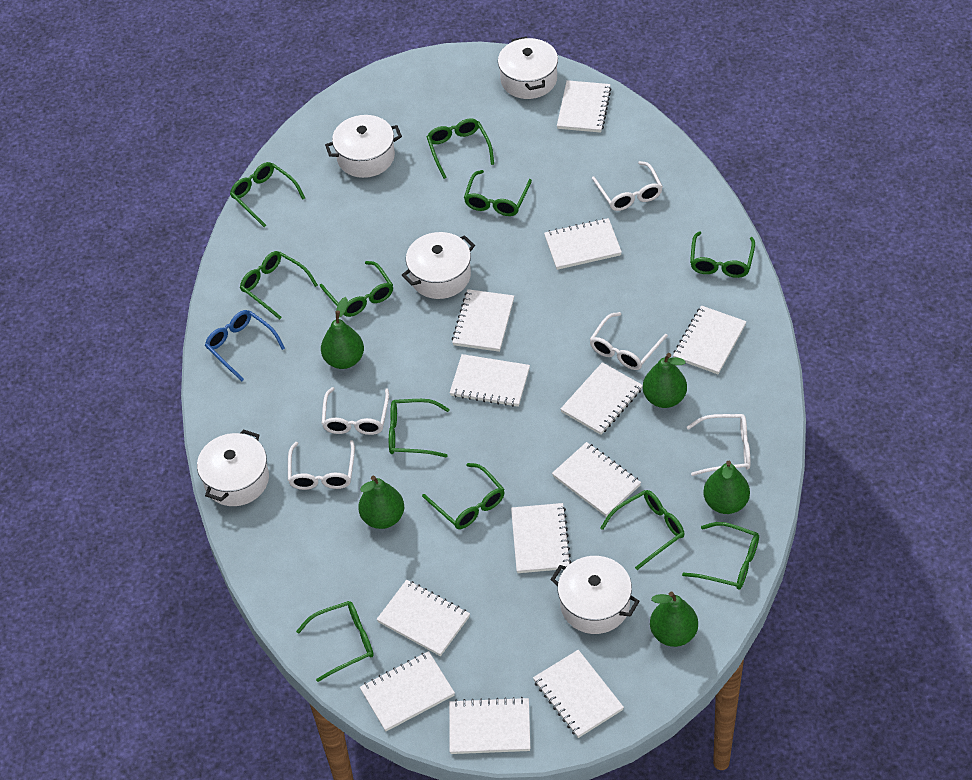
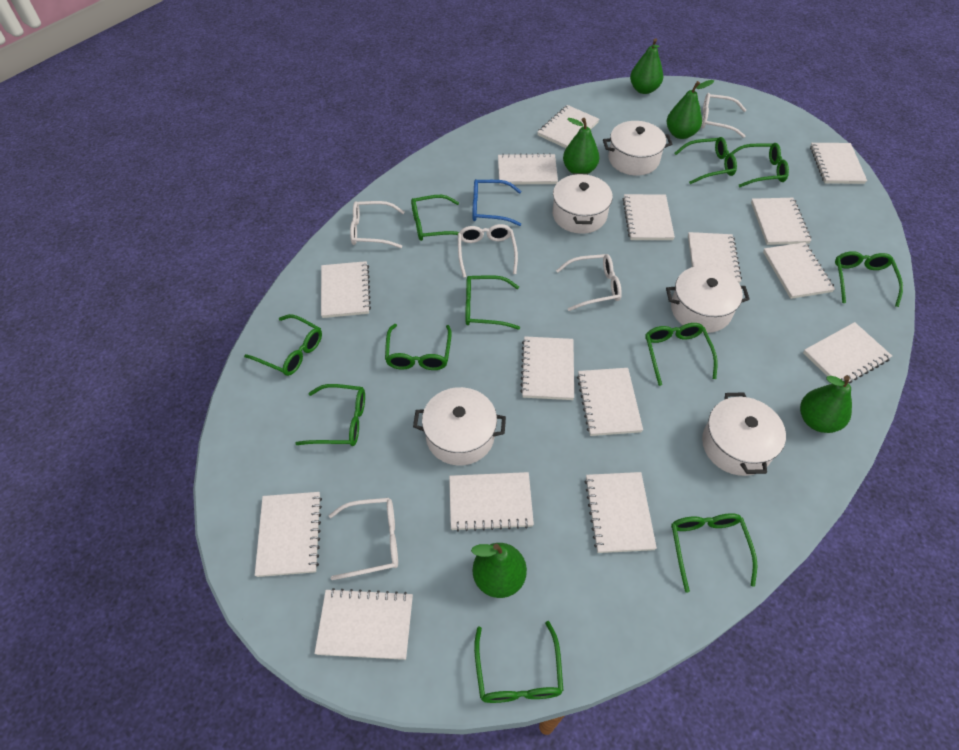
white notebook: 12 -> 15

